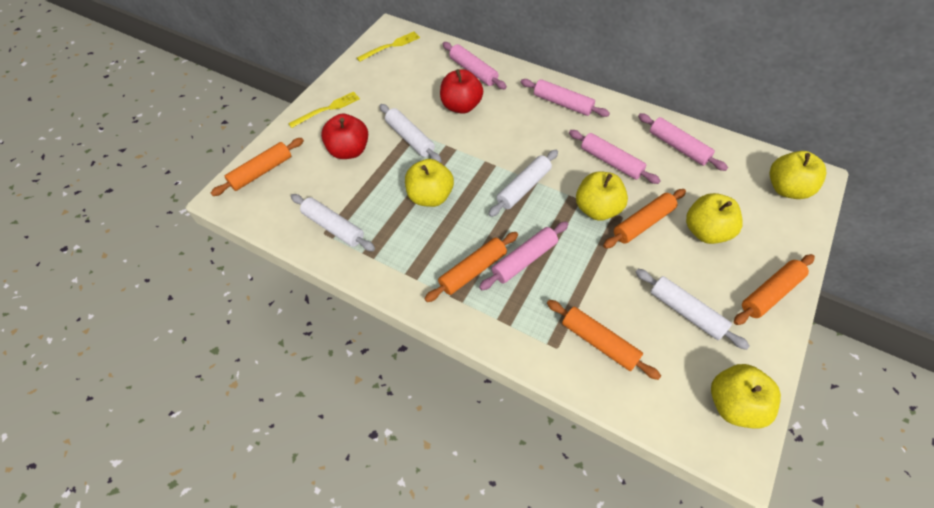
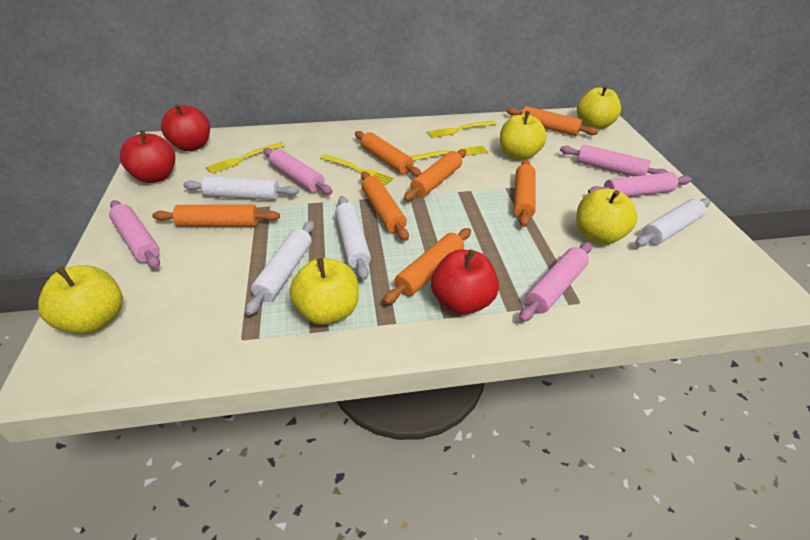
orange rolling pin: 5 -> 7
red apple: 2 -> 3
yellow fork: 2 -> 4

